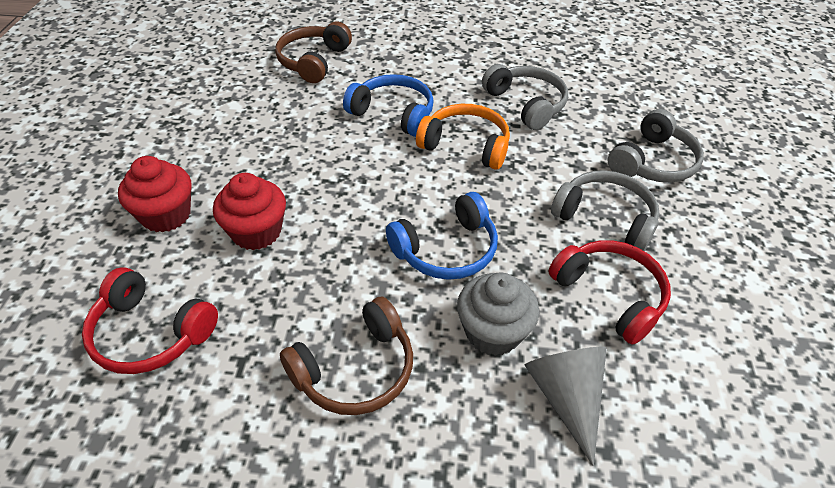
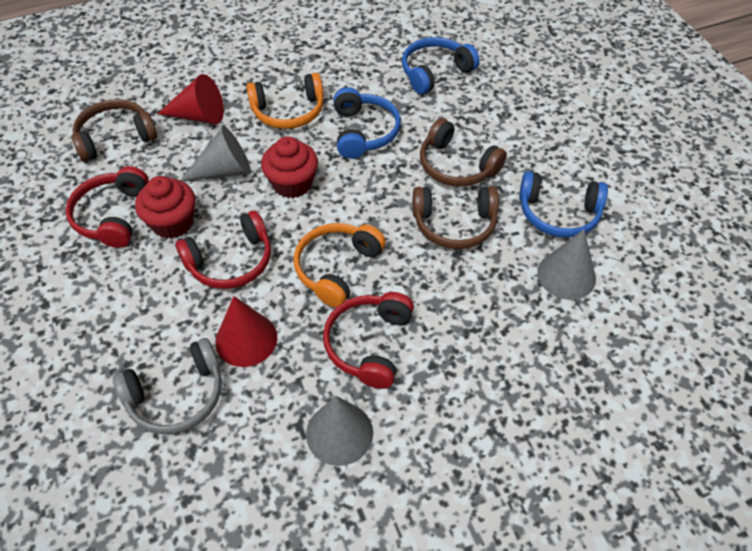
blue headphones: 2 -> 3
brown headphones: 2 -> 3
grey cone: 1 -> 3
grey cupcake: 1 -> 0
grey headphones: 3 -> 1
orange headphones: 1 -> 2
red cone: 0 -> 2
red headphones: 2 -> 3

